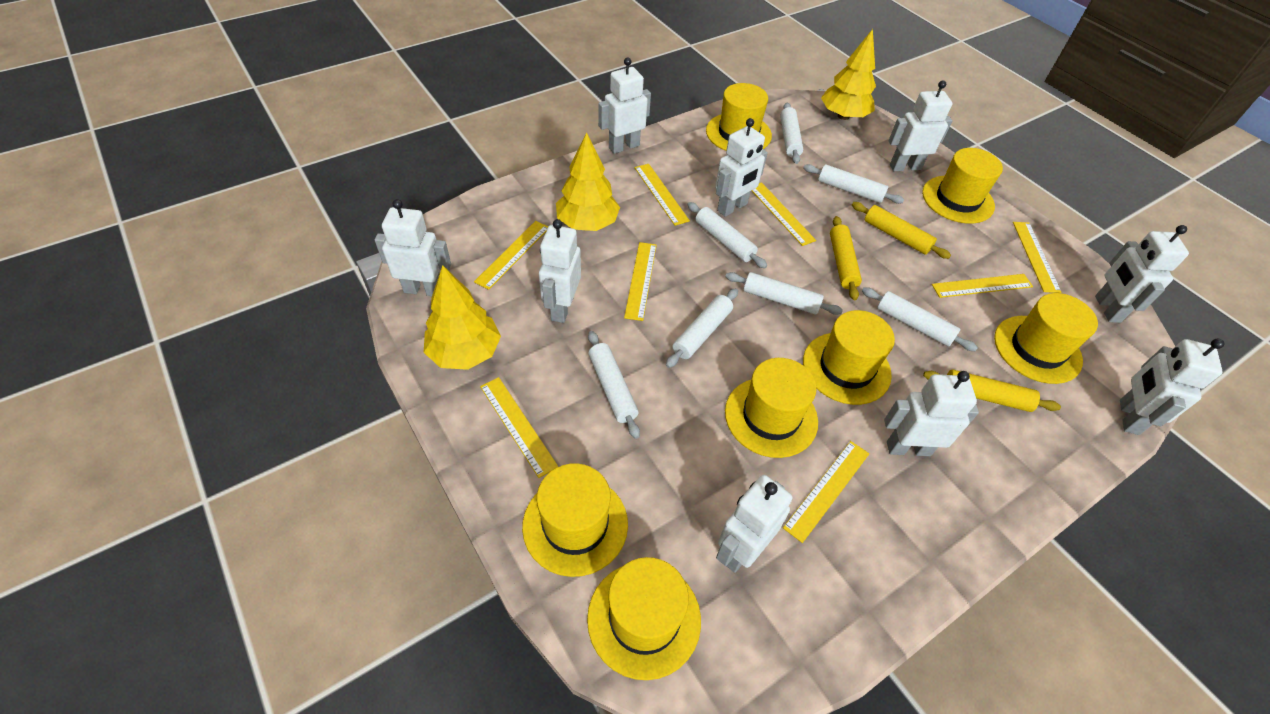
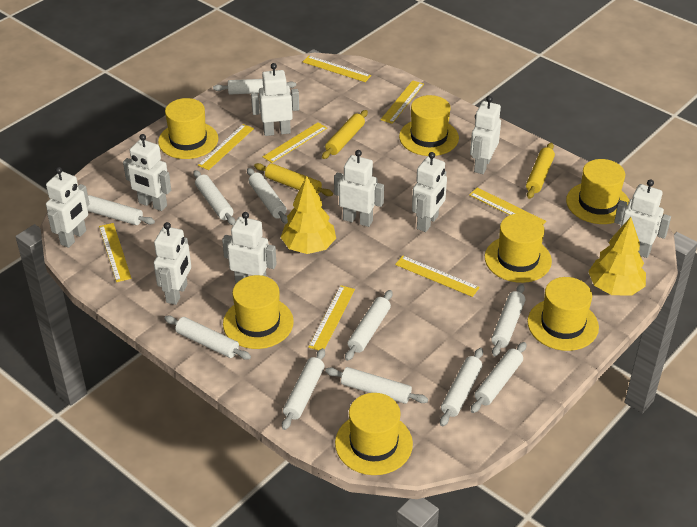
white rolling pin: 7 -> 11
yellow tree: 3 -> 2

